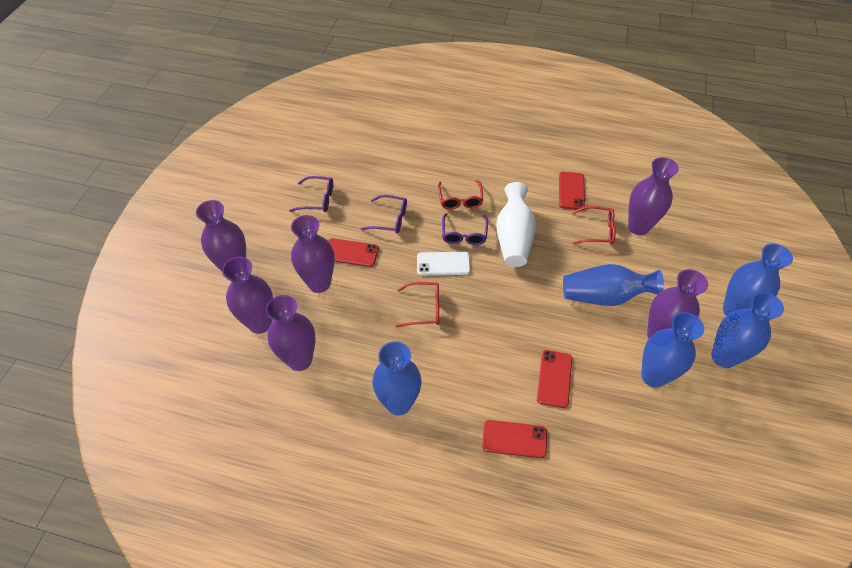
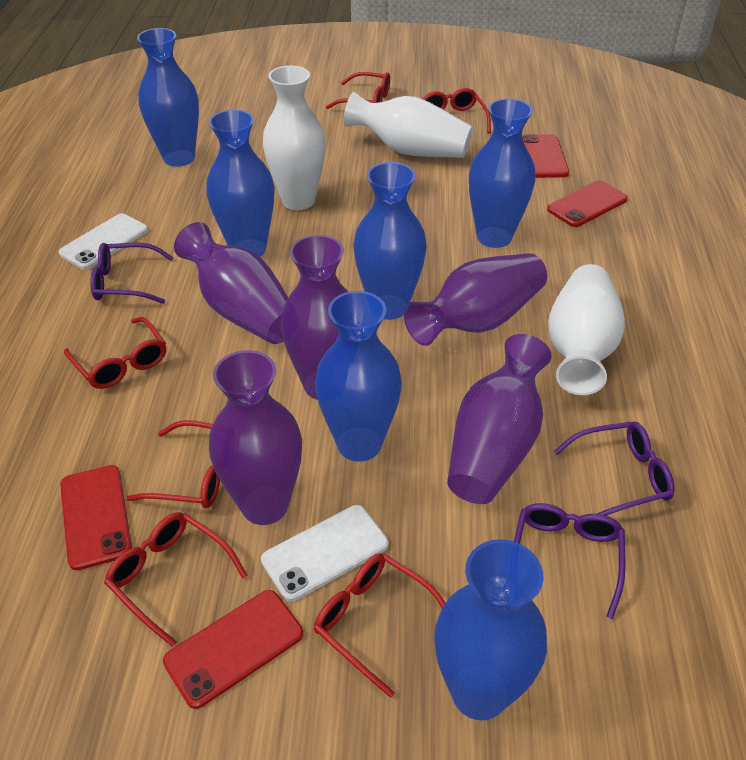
blue vase: 5 -> 6
purple vase: 6 -> 5
red glasses: 3 -> 6
white phone: 1 -> 2
white vase: 1 -> 3

